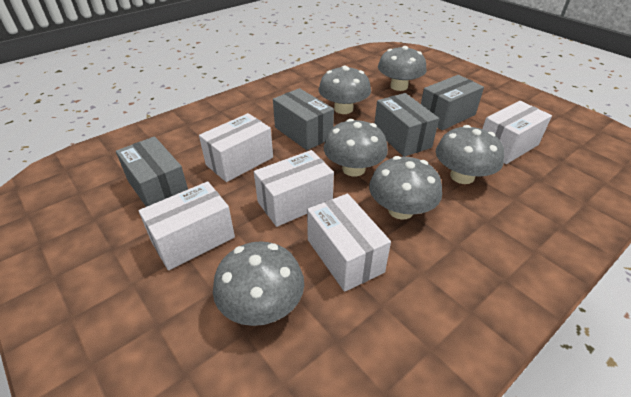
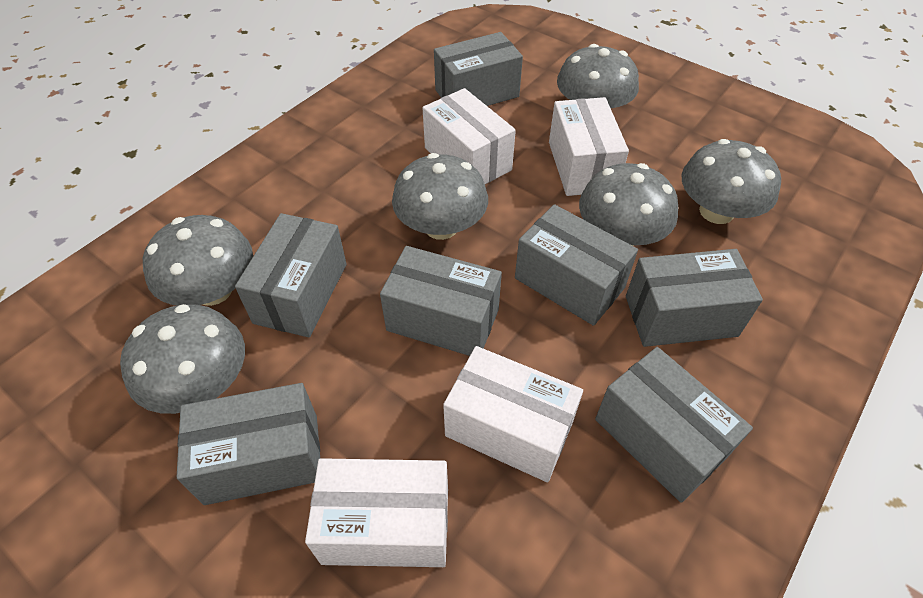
grey box: 4 -> 7
white box: 5 -> 4

